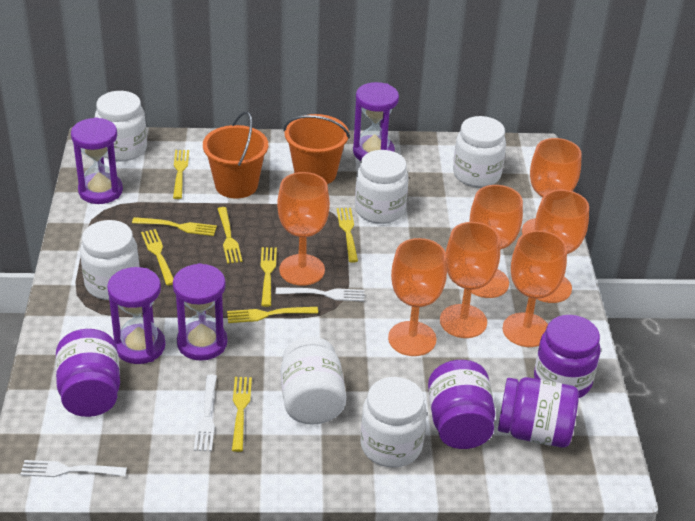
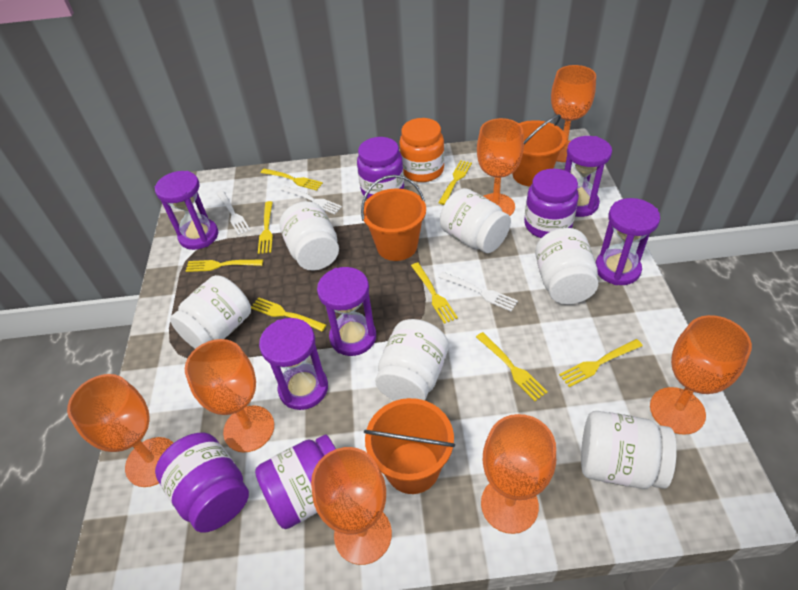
orange bucket: 2 -> 3
orange jar: 0 -> 1
purple hourglass: 4 -> 5

